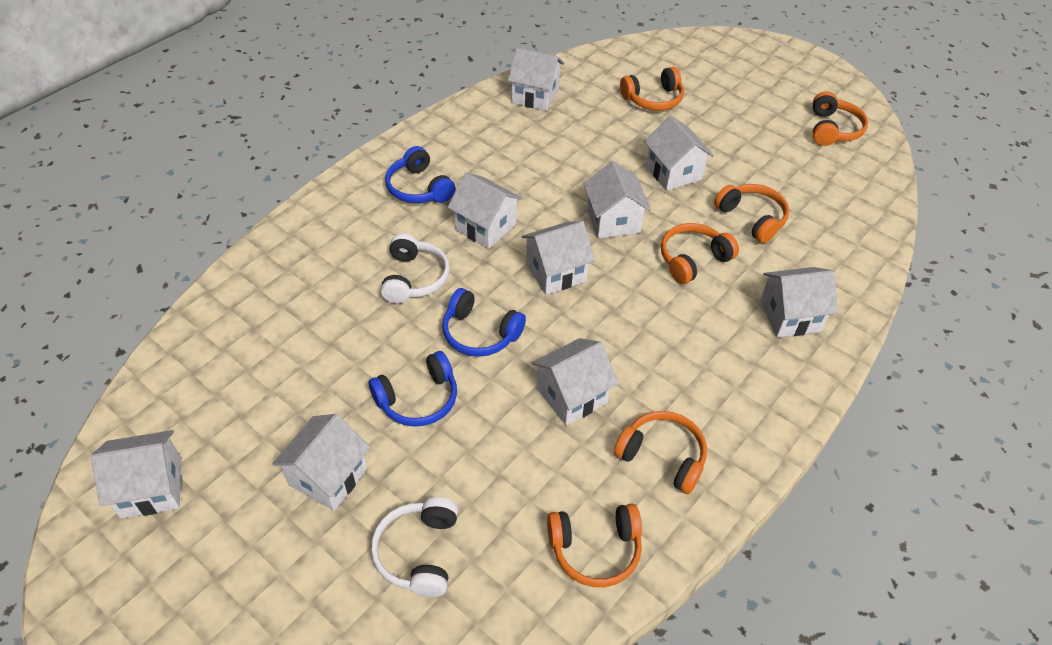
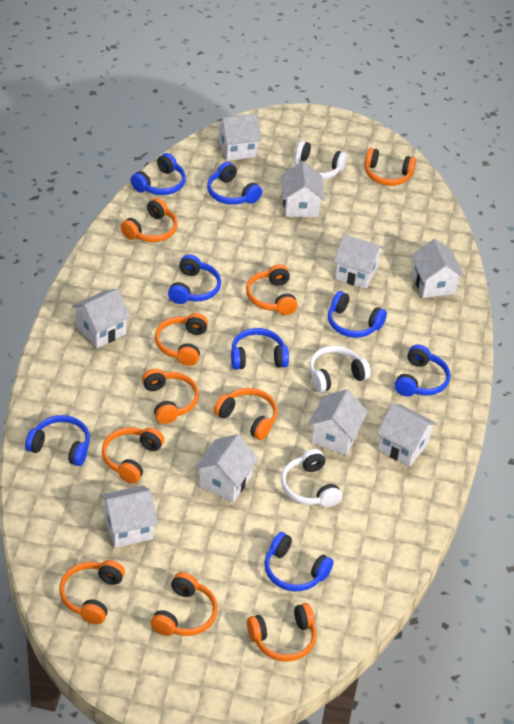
blue headphones: 3 -> 8
orange headphones: 6 -> 10
white headphones: 2 -> 3

